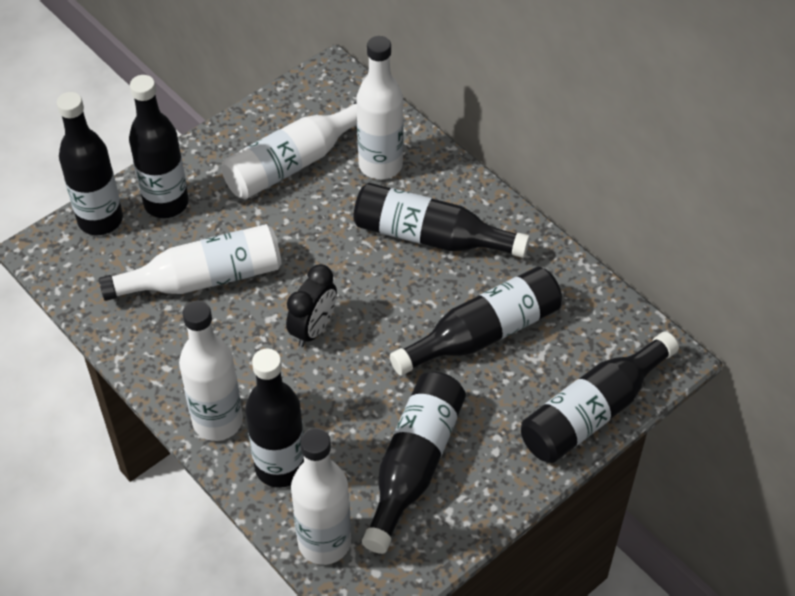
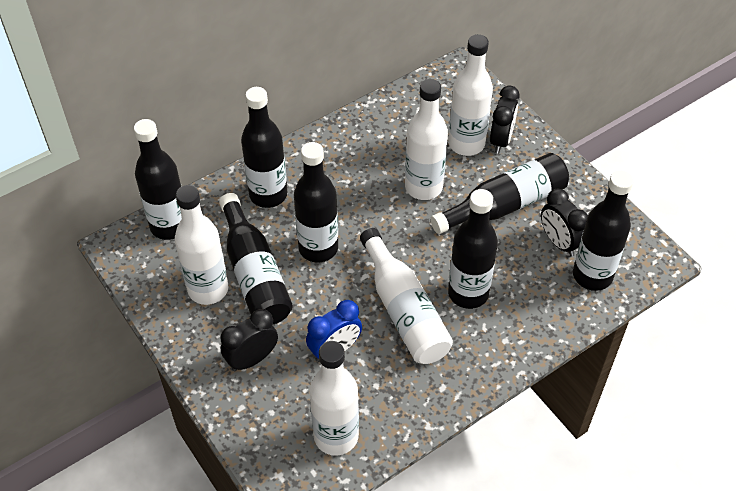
black clock: 1 -> 3
blue clock: 0 -> 1

